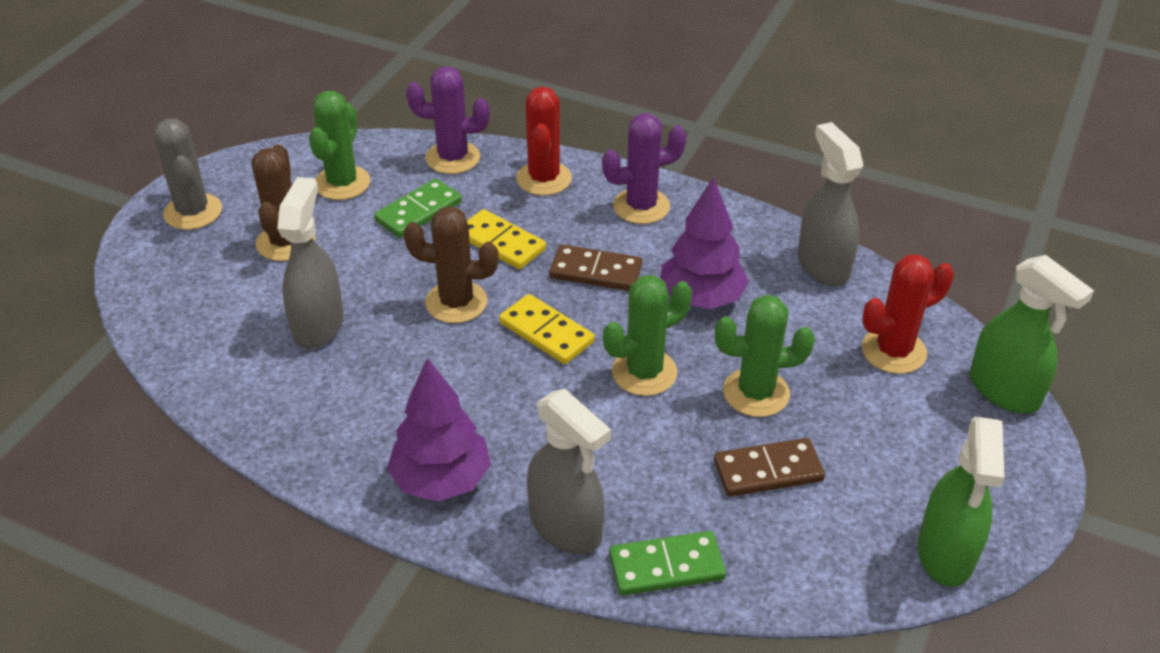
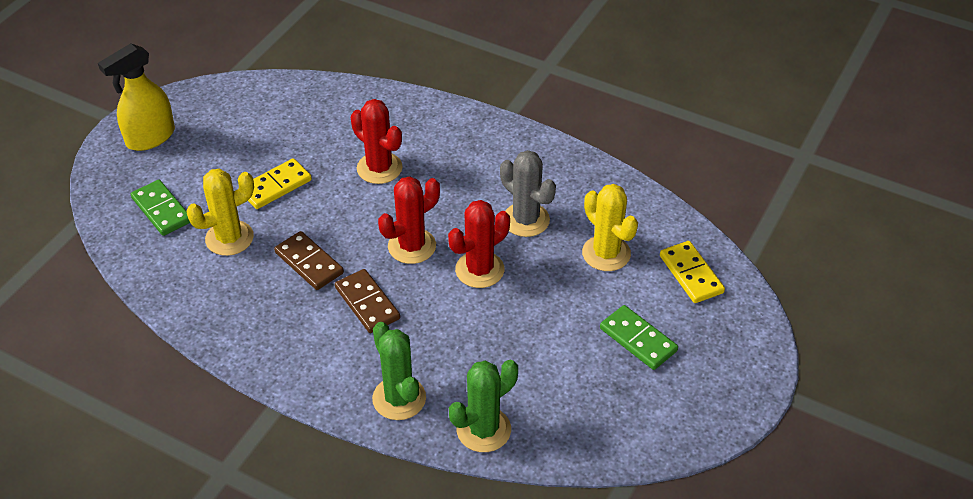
brown cactus: 2 -> 0
green cactus: 3 -> 2
green spray bottle: 2 -> 0
grey spray bottle: 3 -> 0
purple cactus: 2 -> 0
purple tree: 2 -> 0
red cactus: 2 -> 3
yellow cactus: 0 -> 2
yellow spray bottle: 0 -> 1

